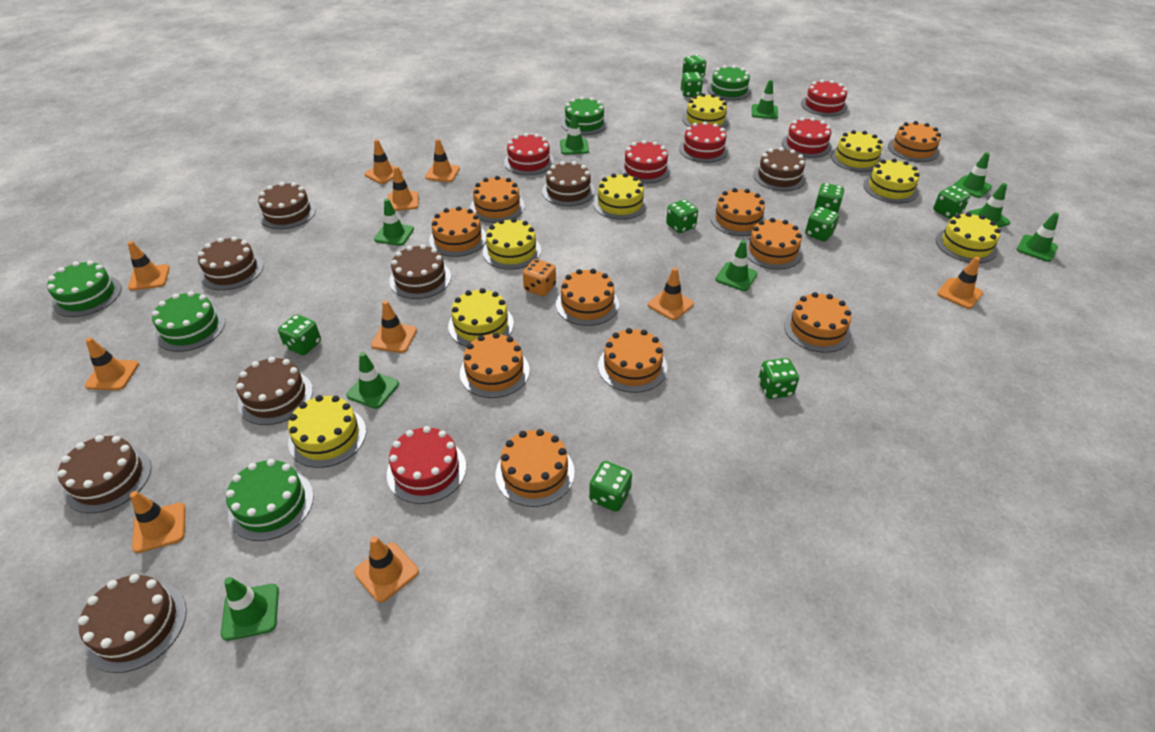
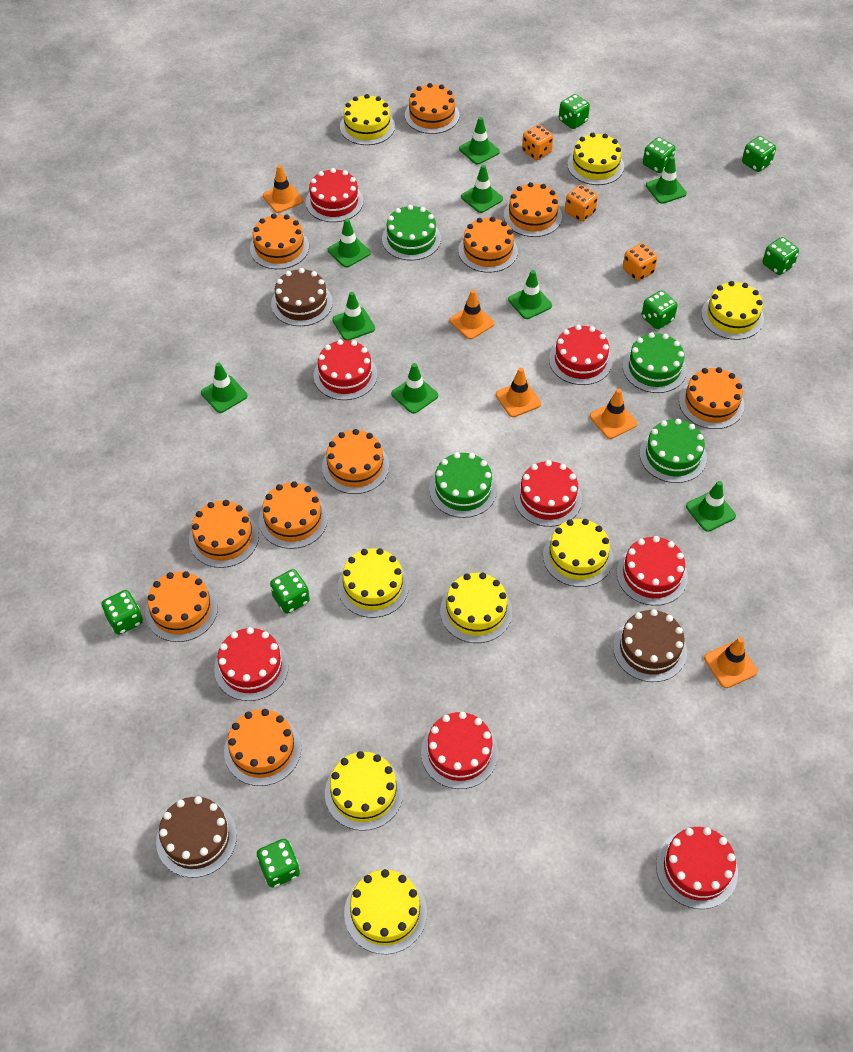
brown cake: 8 -> 3
green cake: 5 -> 4
green dice: 9 -> 8
orange dice: 1 -> 3
orange traffic cone: 10 -> 5
red cake: 6 -> 8

